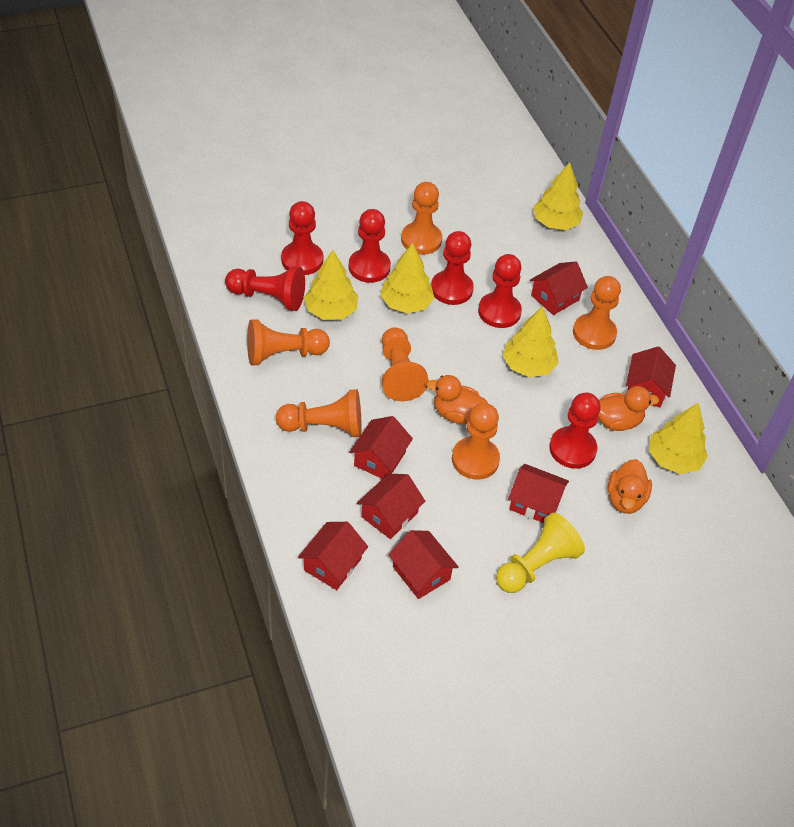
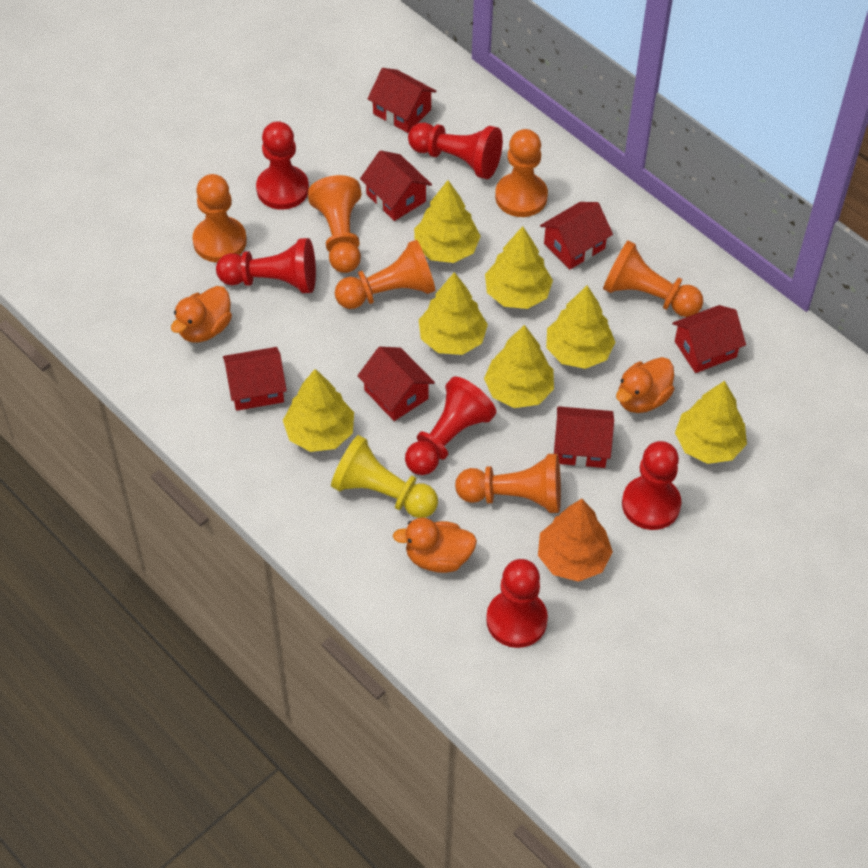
orange tree: 0 -> 1
yellow tree: 5 -> 7

